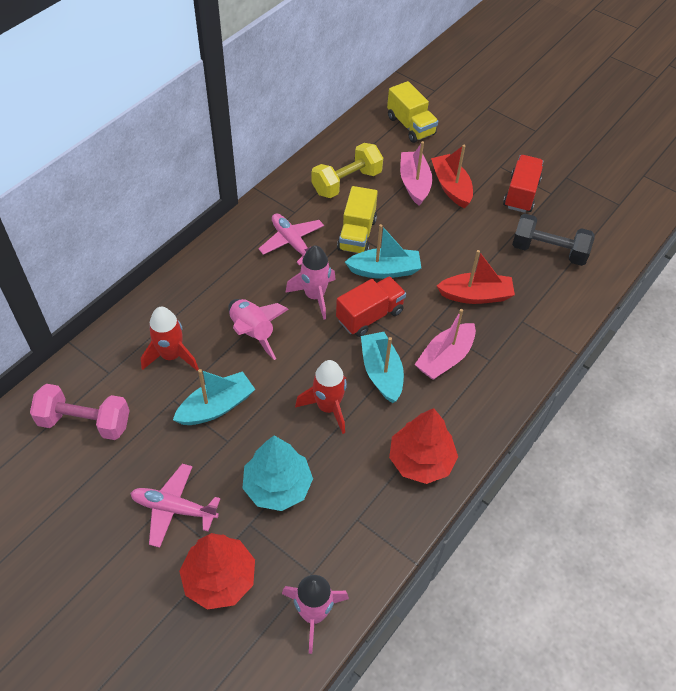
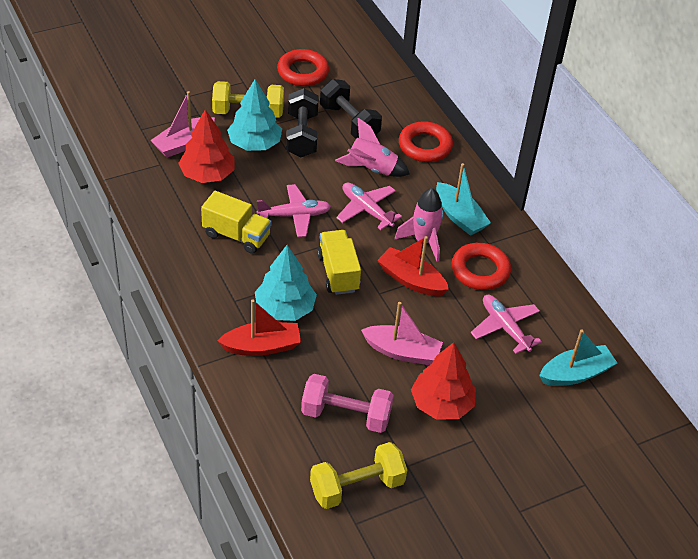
black dumbbell: 1 -> 2
pink plane: 2 -> 3
pink rocket: 3 -> 2
red ring: 0 -> 3
red rocket: 2 -> 0
red truck: 2 -> 0
turquoise boat: 3 -> 2
turquoise tree: 1 -> 2
yellow dumbbell: 1 -> 2

